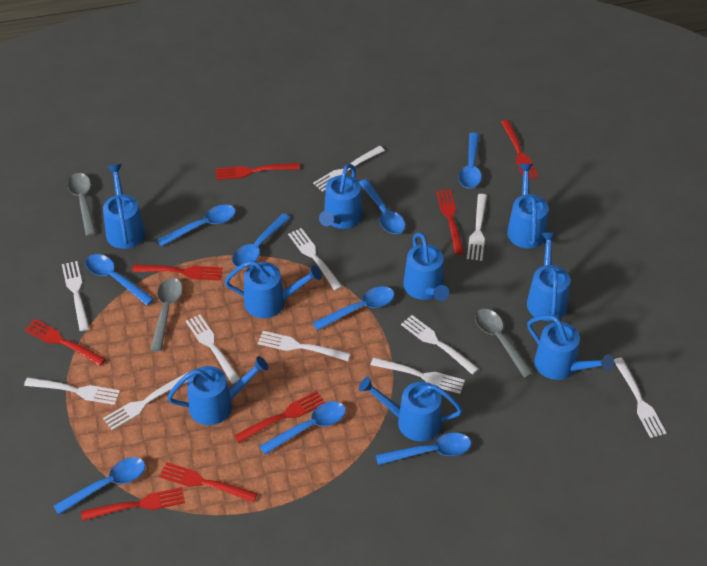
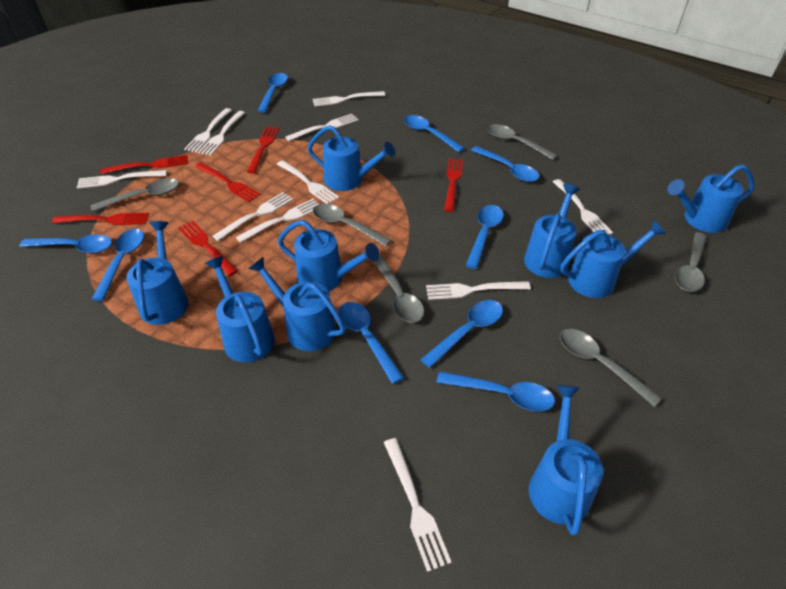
grey spoon: 3 -> 6
red fork: 8 -> 6

